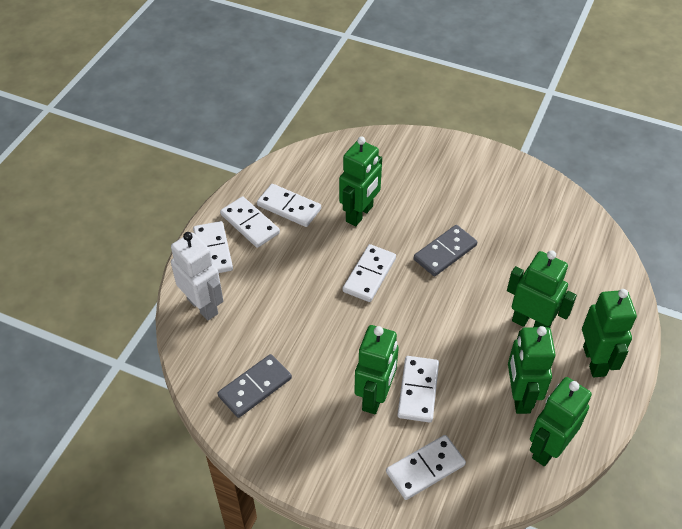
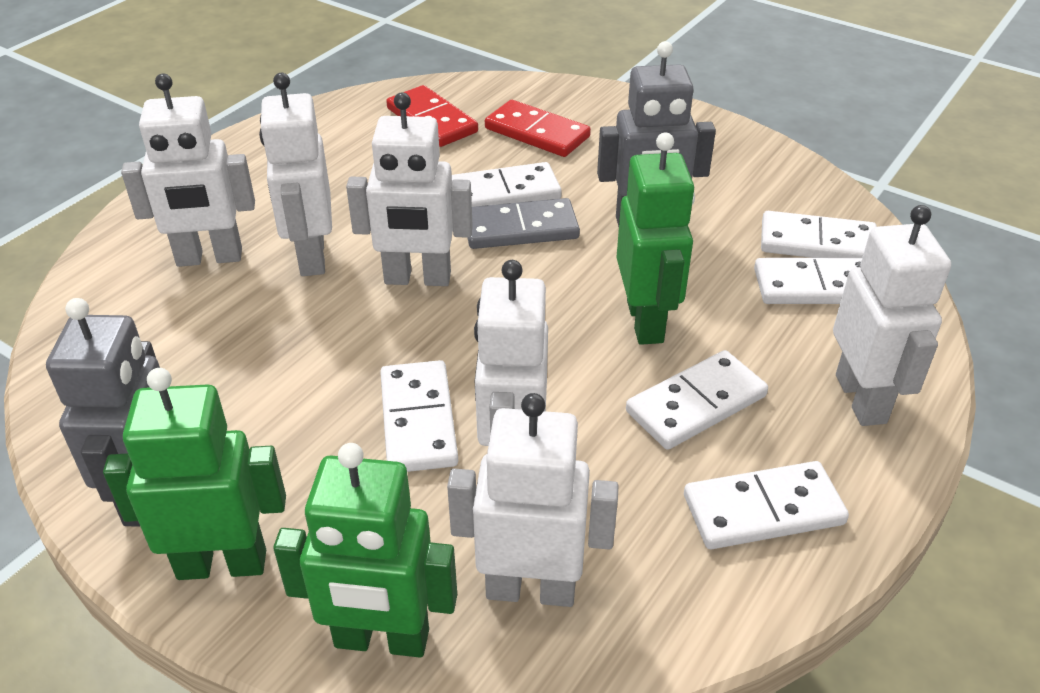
green robot: 6 -> 3
grey domino: 2 -> 1
grey robot: 0 -> 2
red domino: 0 -> 2
white robot: 1 -> 6

